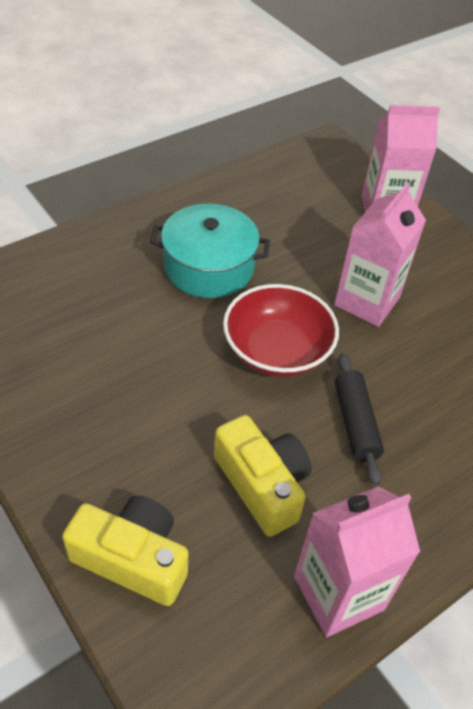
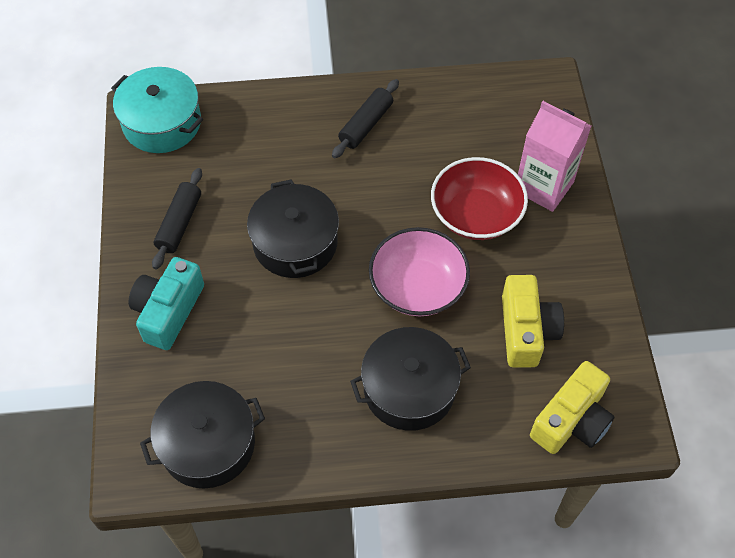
black pot: 0 -> 3
black rolling pin: 1 -> 2
pink bowl: 0 -> 1
pink carton: 3 -> 1
turquoise camera: 0 -> 1

